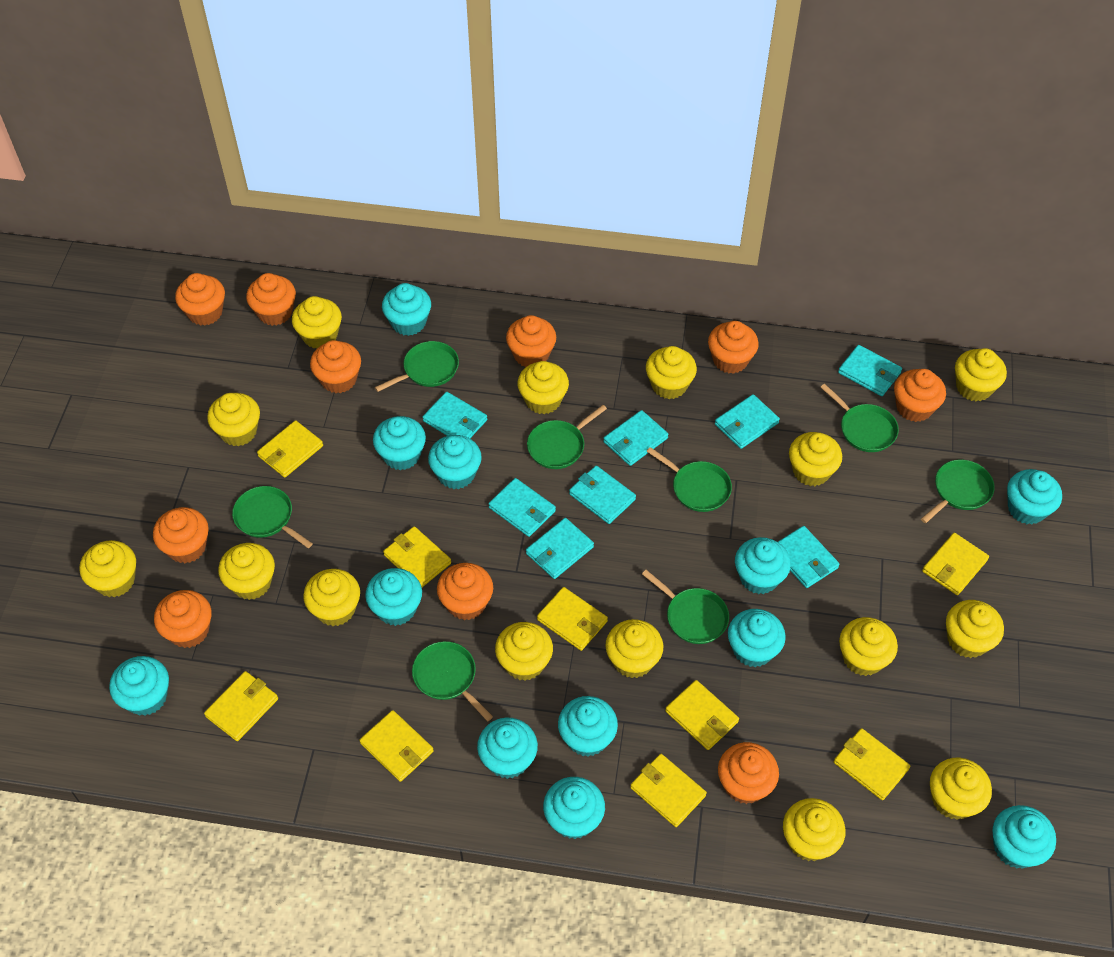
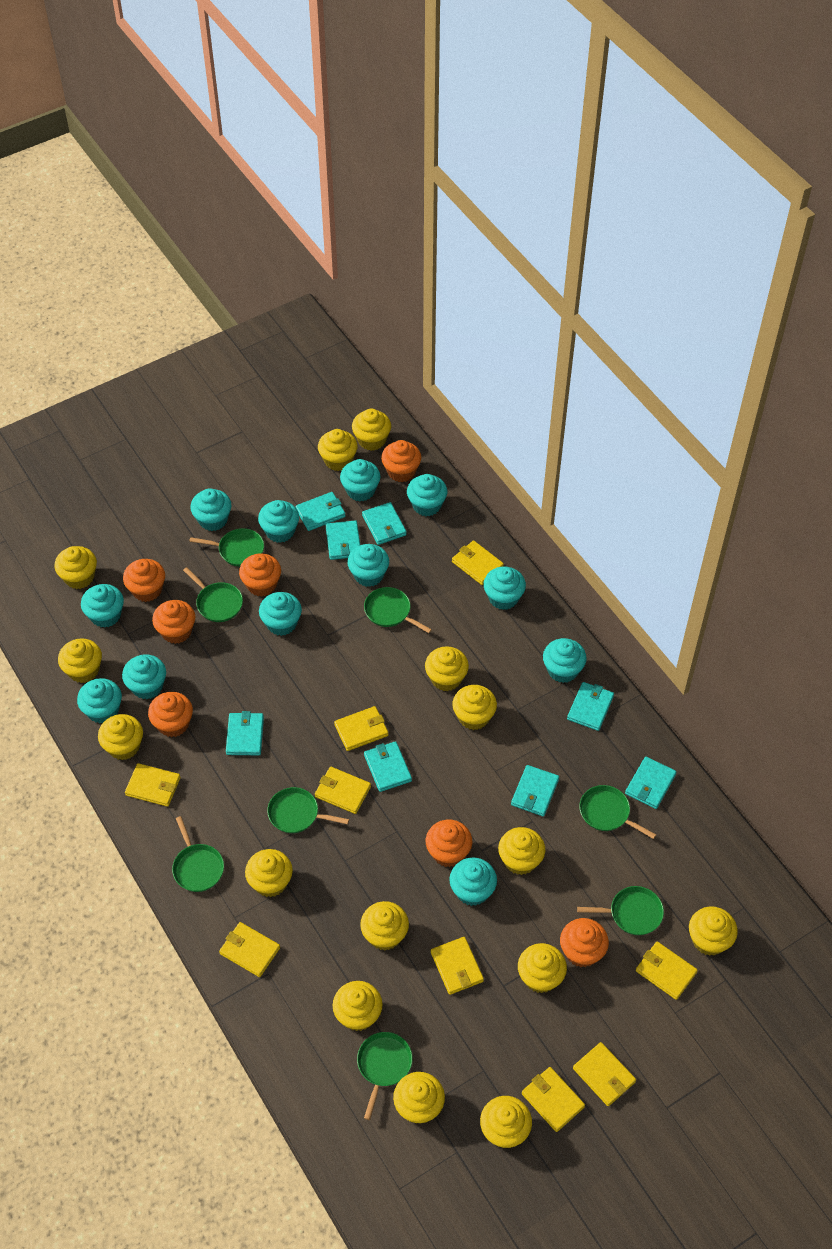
orange cupcake: 10 -> 7

